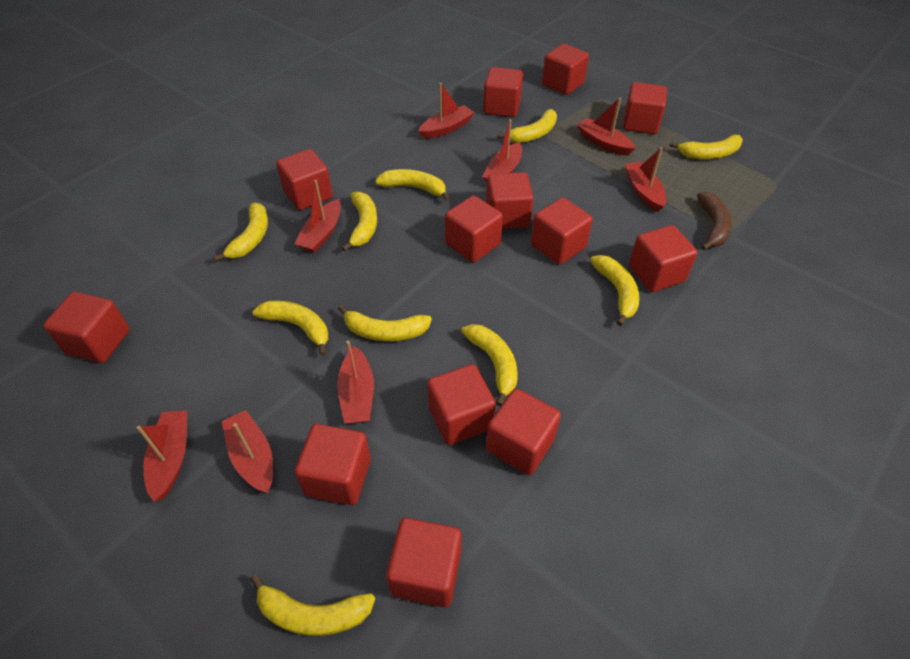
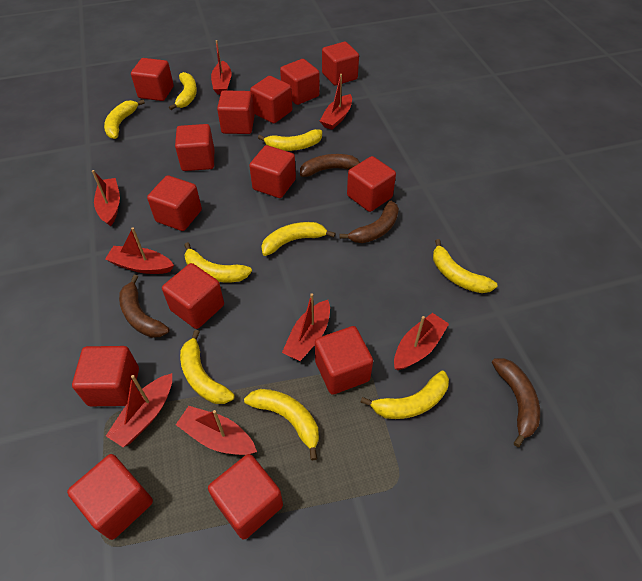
brown banana: 1 -> 4
red cube: 13 -> 14
yellow banana: 10 -> 9

